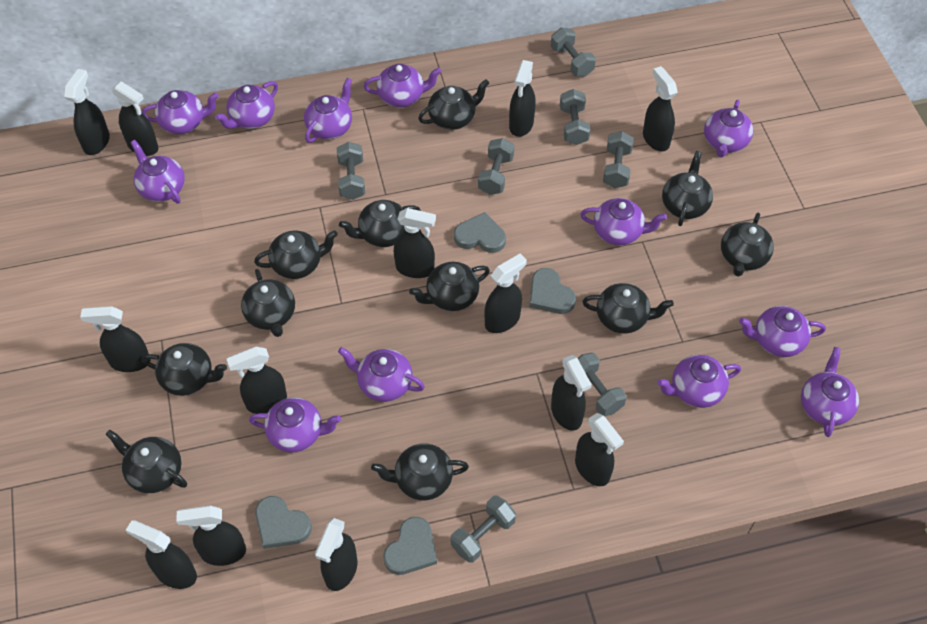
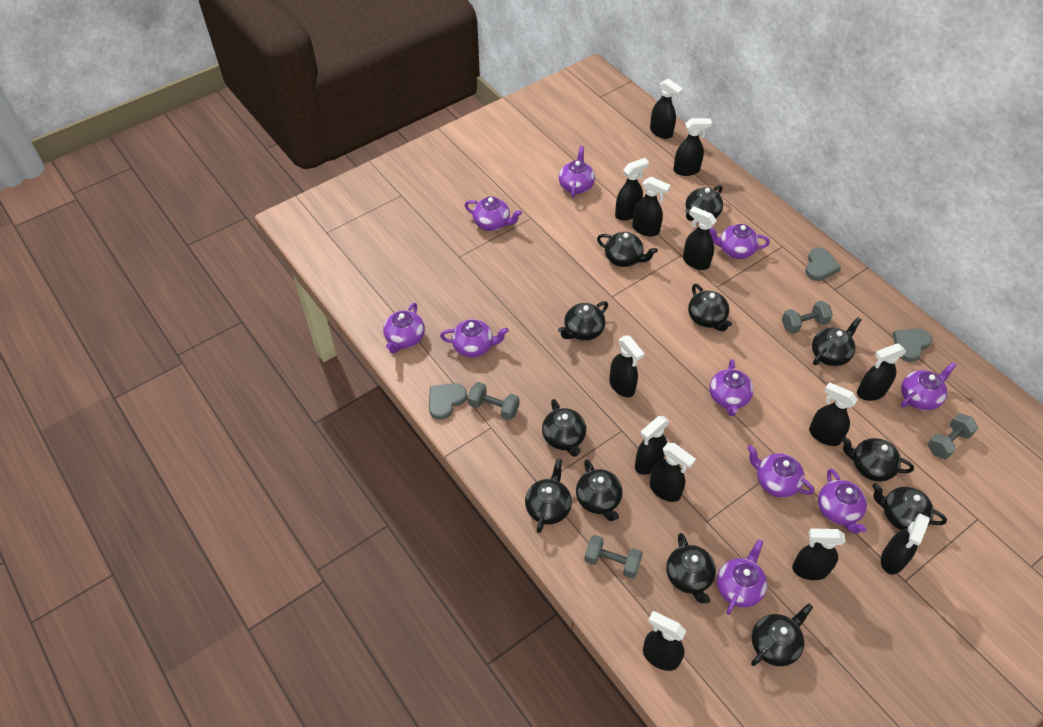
black teapot: 11 -> 12
grey dumbbell: 7 -> 4
grey heart: 4 -> 3
purple teapot: 12 -> 10

